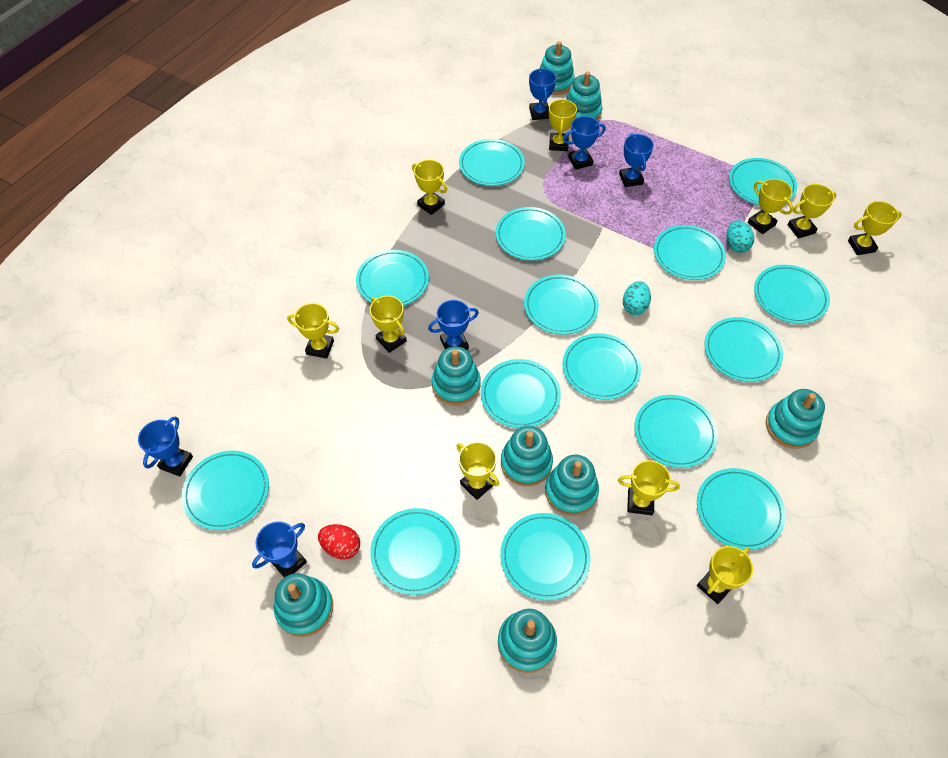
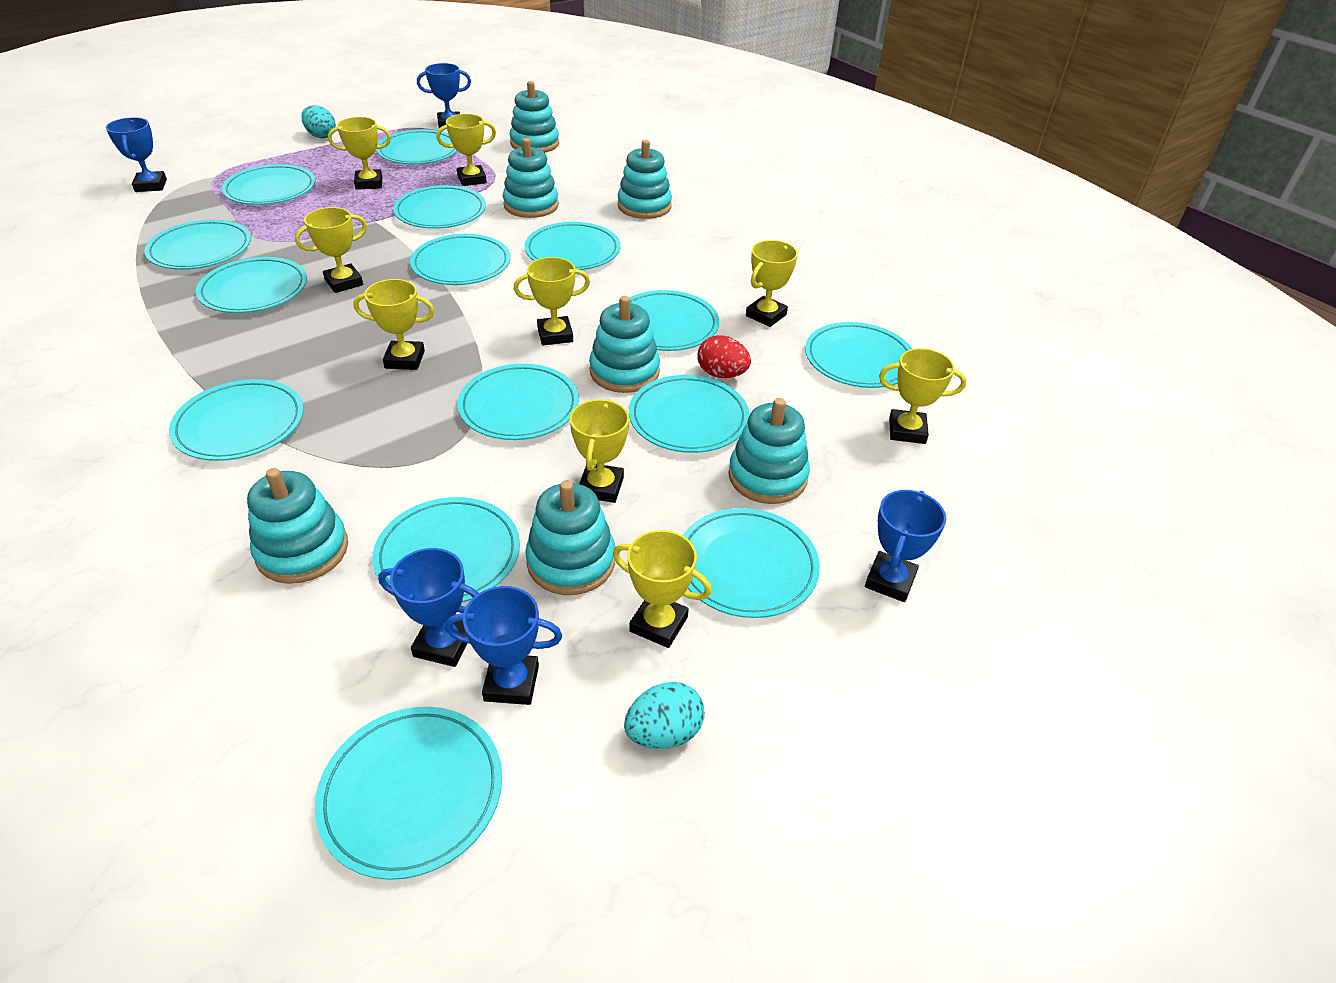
blue trophy: 6 -> 5
turquoise stacking toy: 8 -> 7
yellow trophy: 10 -> 9

